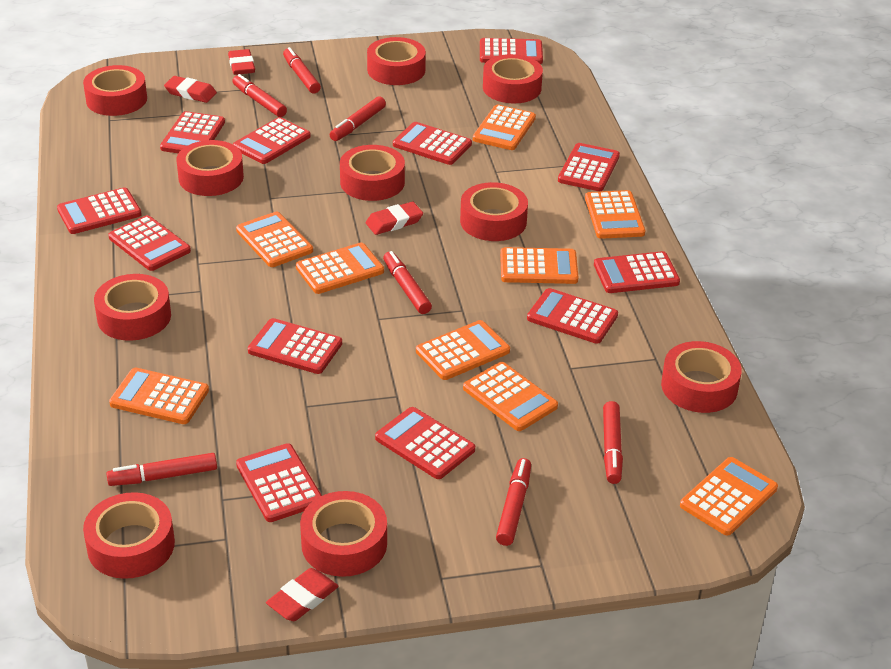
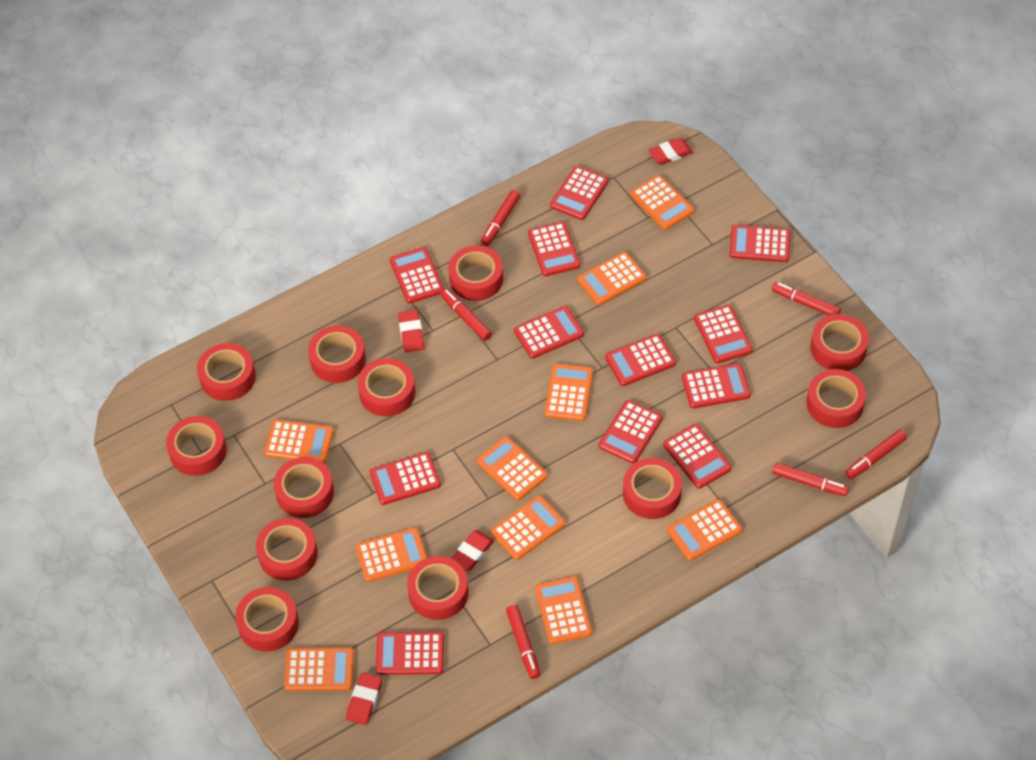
orange calculator: 9 -> 10
red marker: 7 -> 6
red tape: 10 -> 12

